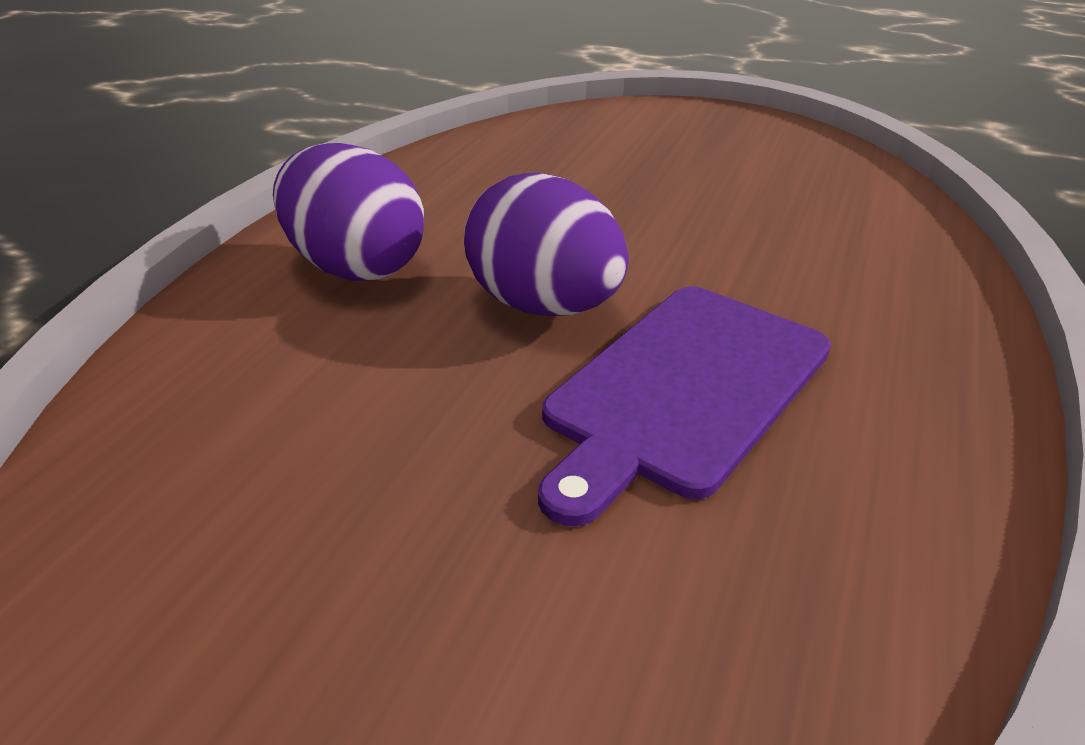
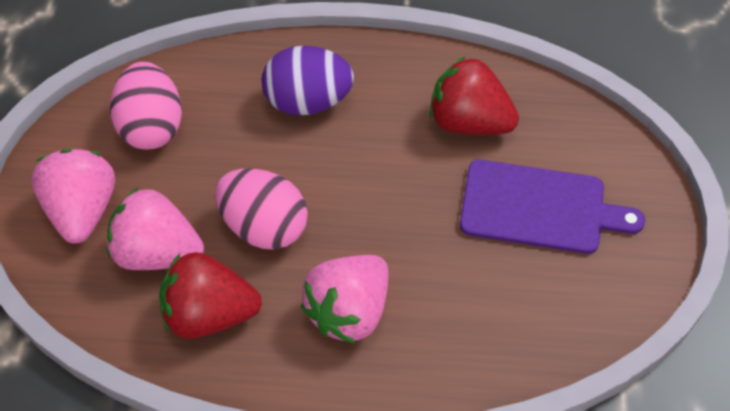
pink egg: 0 -> 2
pink strawberry: 0 -> 3
purple egg: 2 -> 1
red strawberry: 0 -> 2

